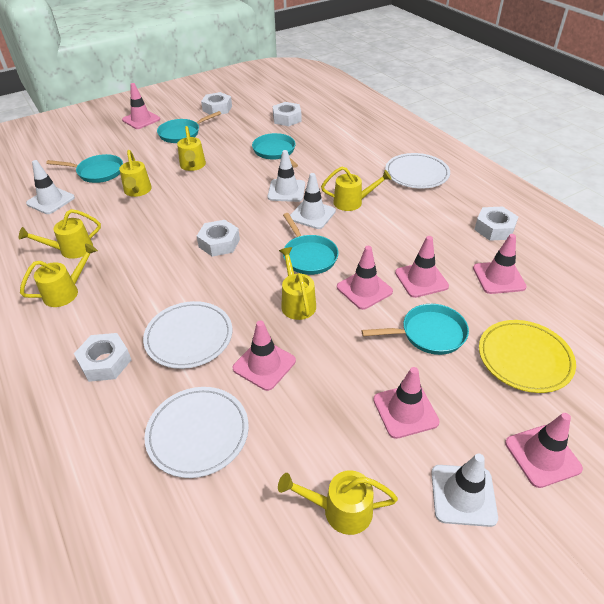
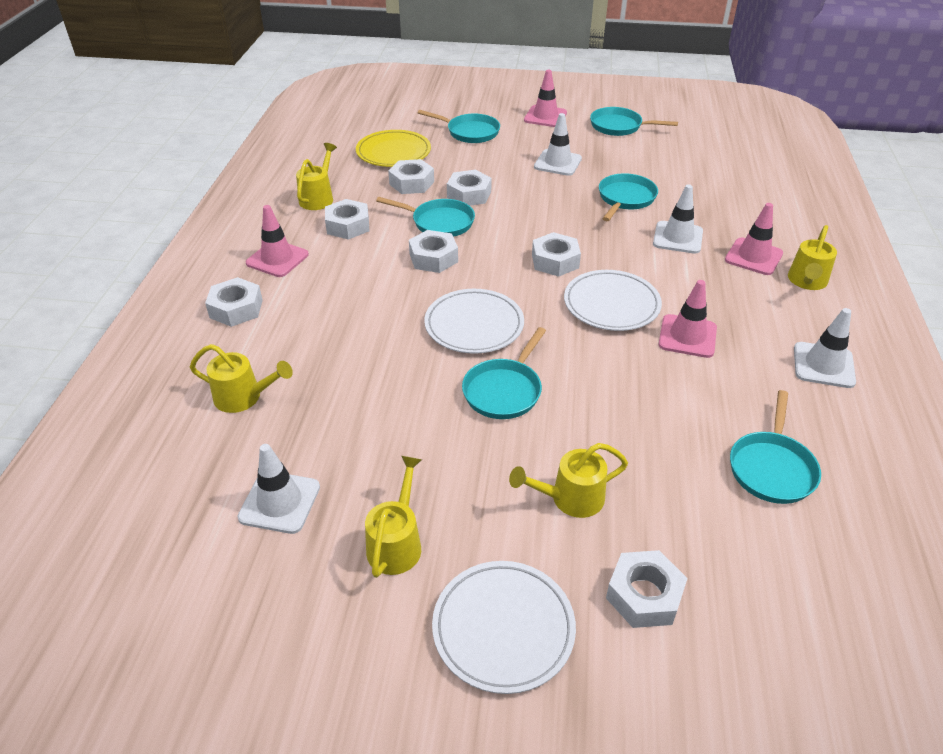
pink traffic cone: 7 -> 4
turquoise pan: 5 -> 6
white nut: 5 -> 7
yellow watering can: 7 -> 5

